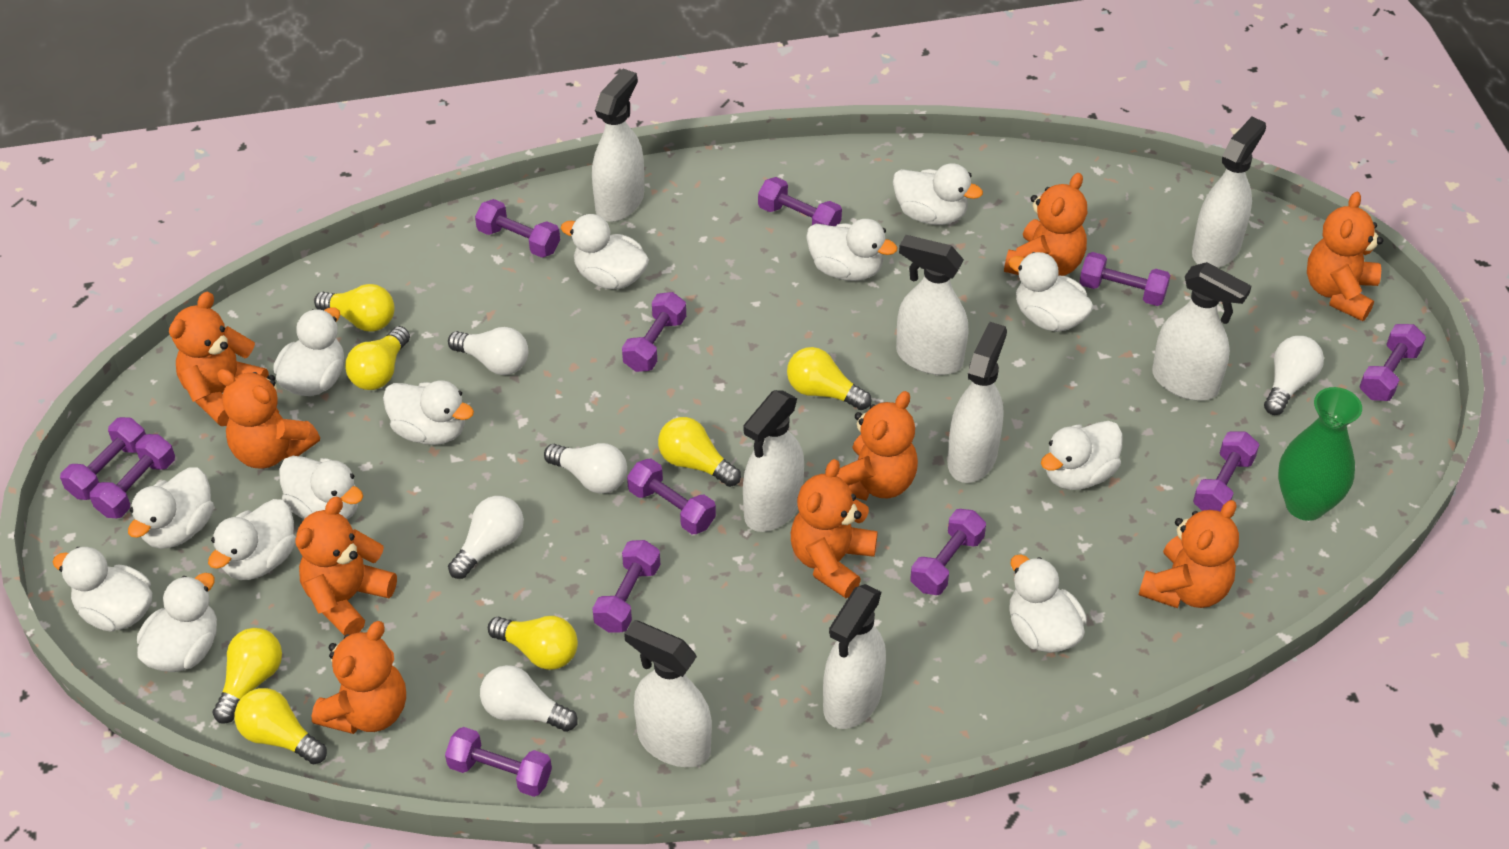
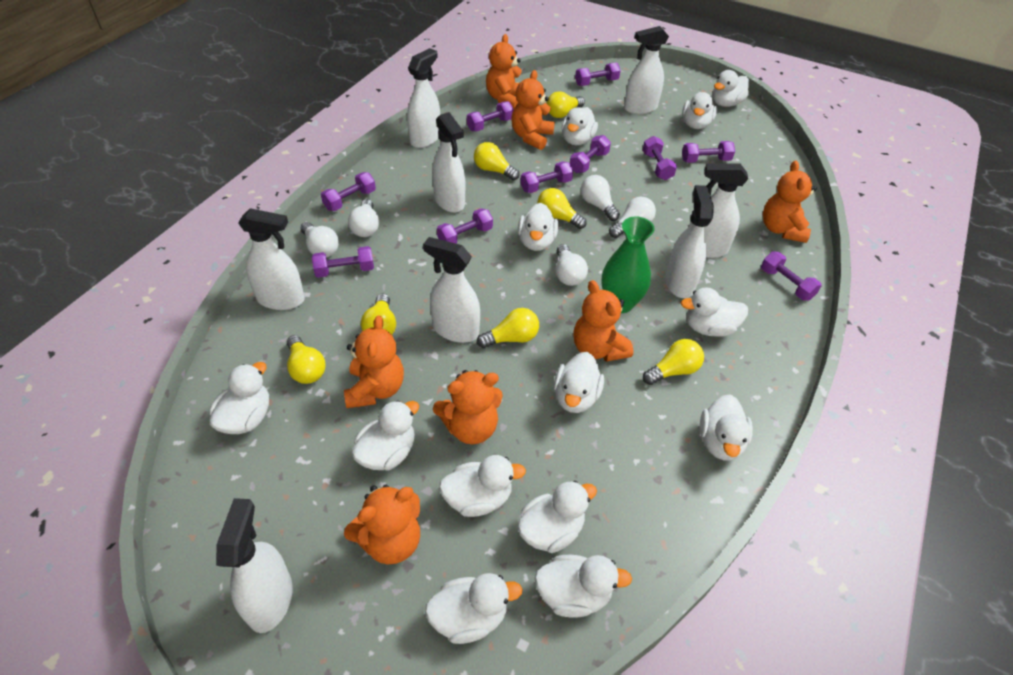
orange teddy bear: 9 -> 7
purple dumbbell: 12 -> 10

